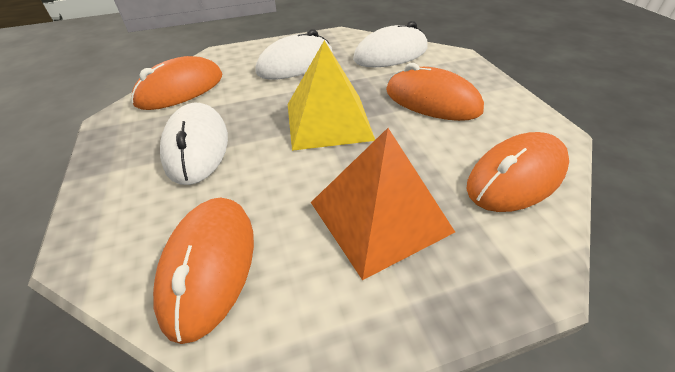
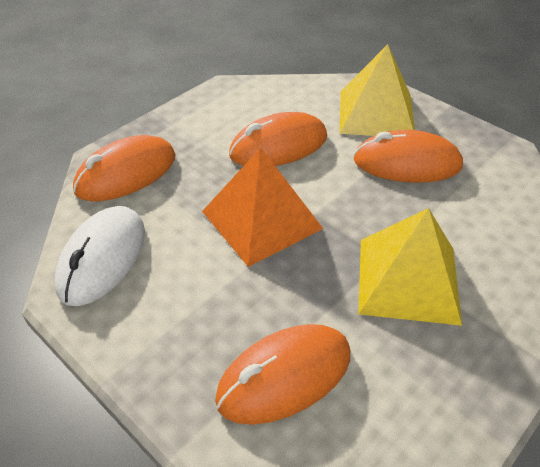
white mouse: 3 -> 1
yellow pyramid: 1 -> 2

